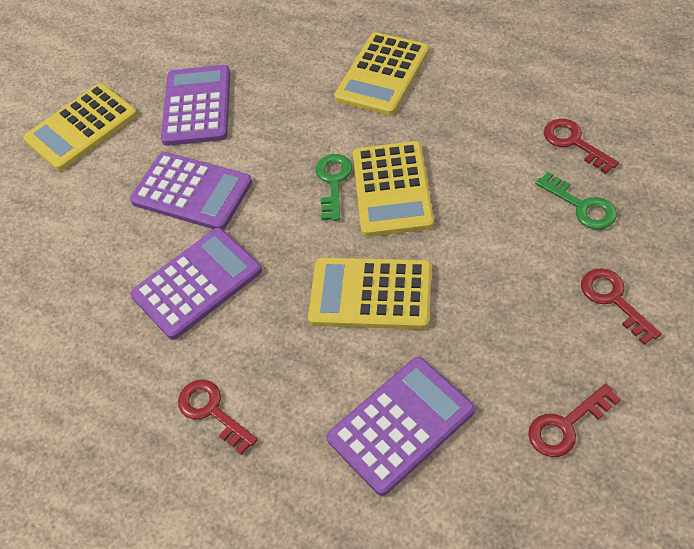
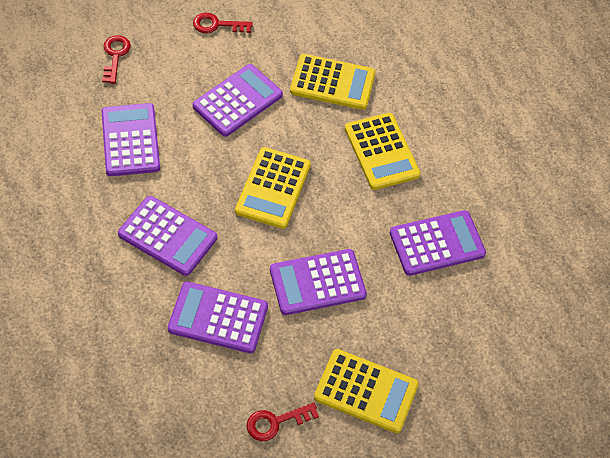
green key: 2 -> 0
purple calculator: 4 -> 6
red key: 4 -> 3

